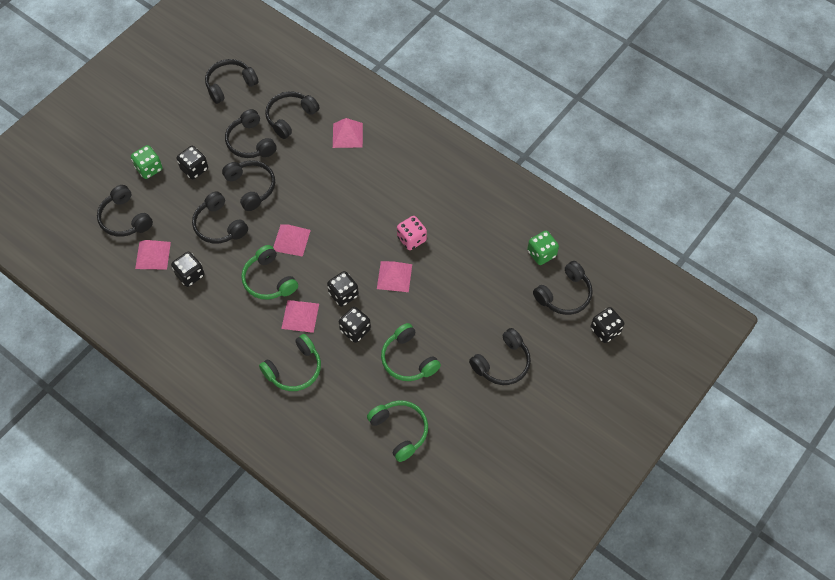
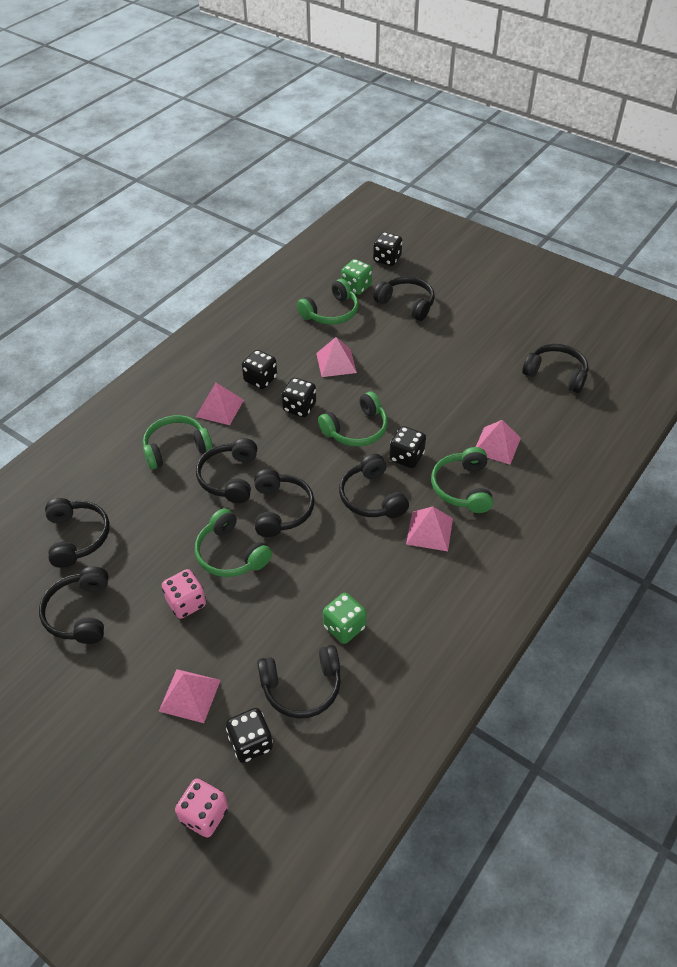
green headphones: 4 -> 5
pink dice: 1 -> 2

